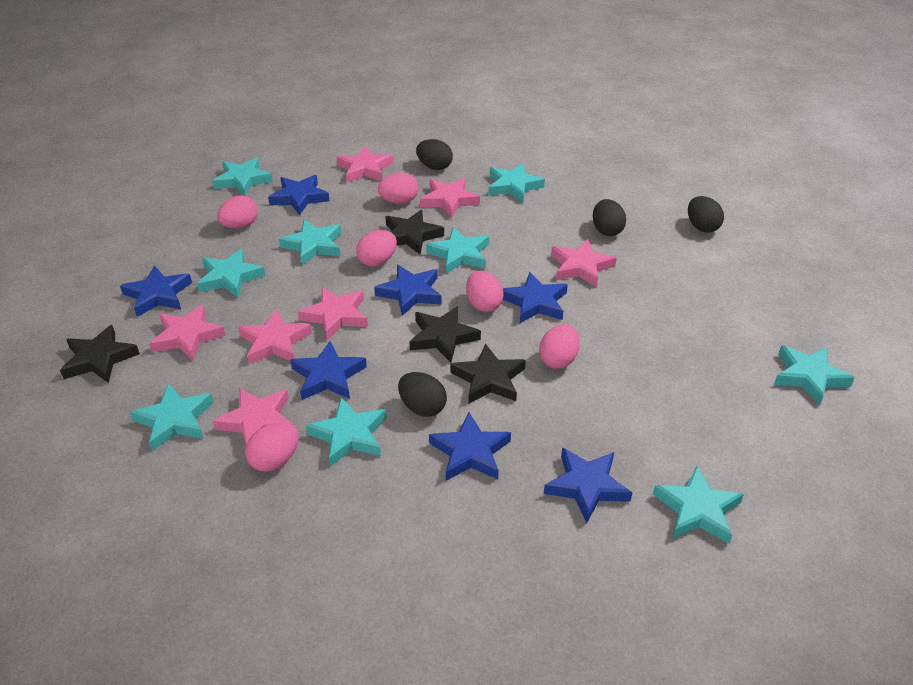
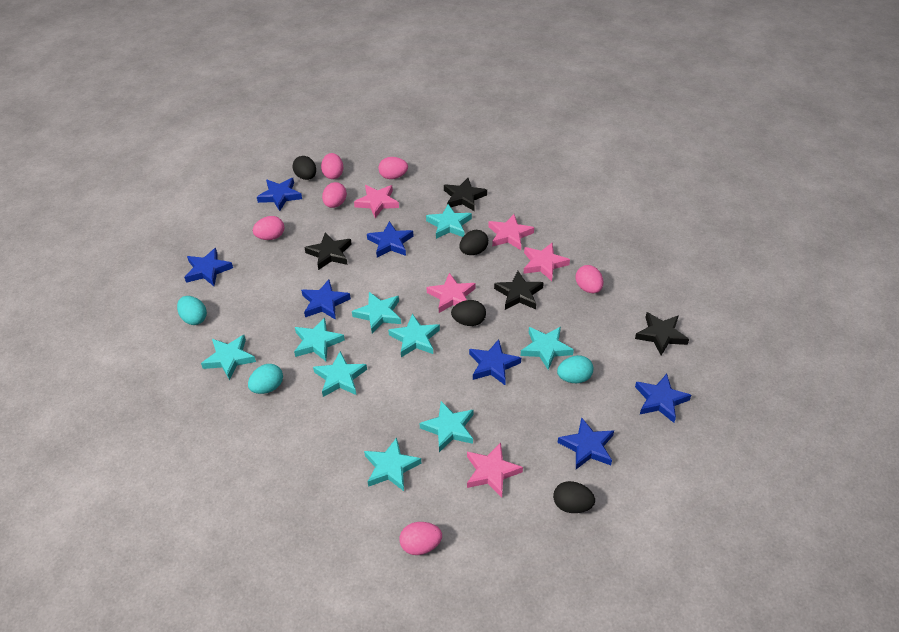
pink star: 7 -> 5
turquoise egg: 0 -> 3

